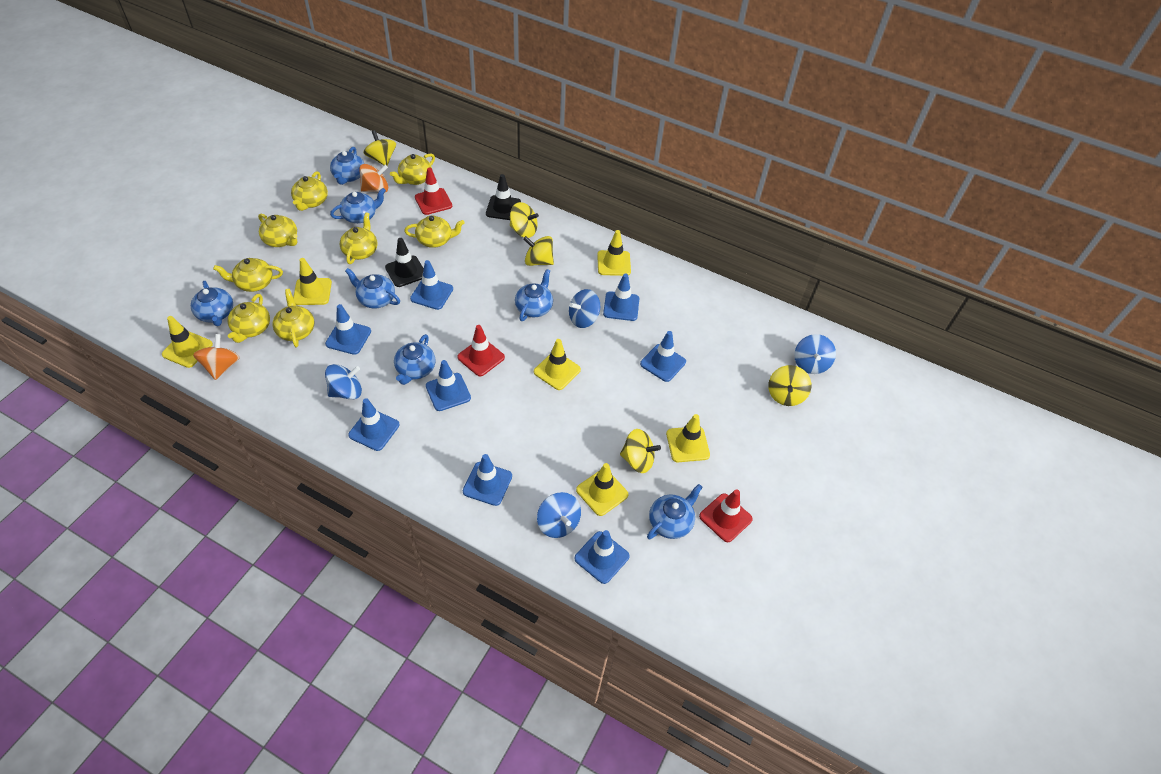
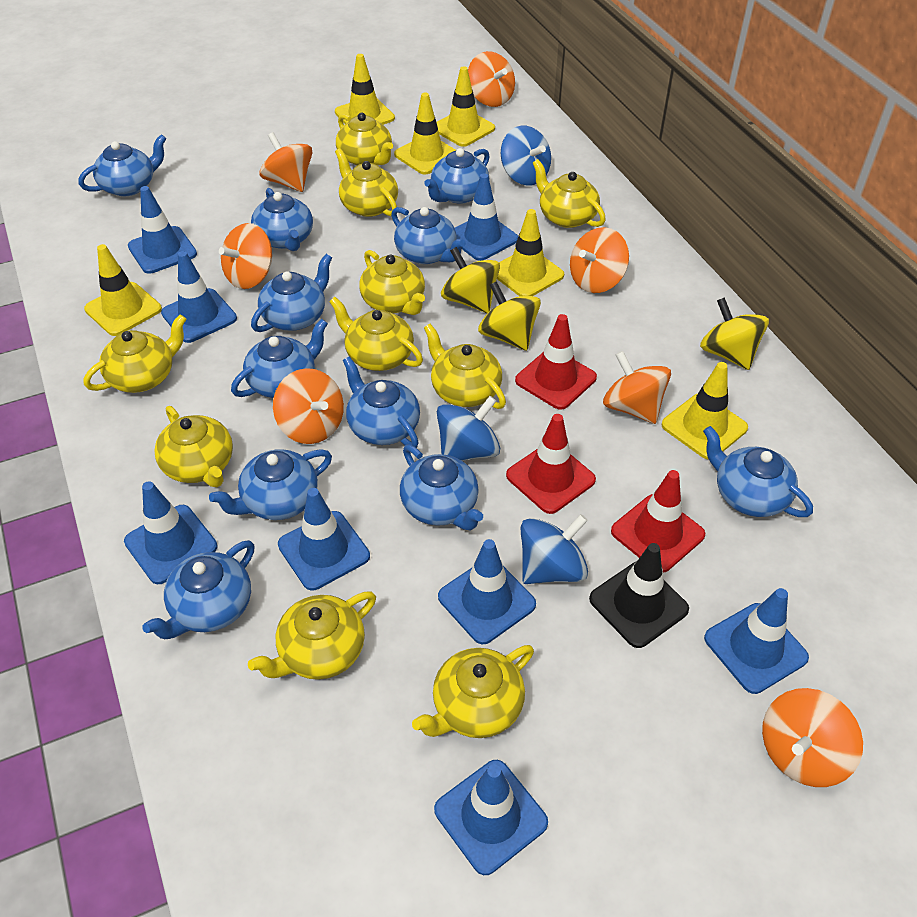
black traffic cone: 2 -> 1
blue spinning top: 4 -> 3
blue teapot: 7 -> 11
orange spinning top: 2 -> 7
yellow spinning top: 5 -> 3
yellow teapot: 8 -> 10

